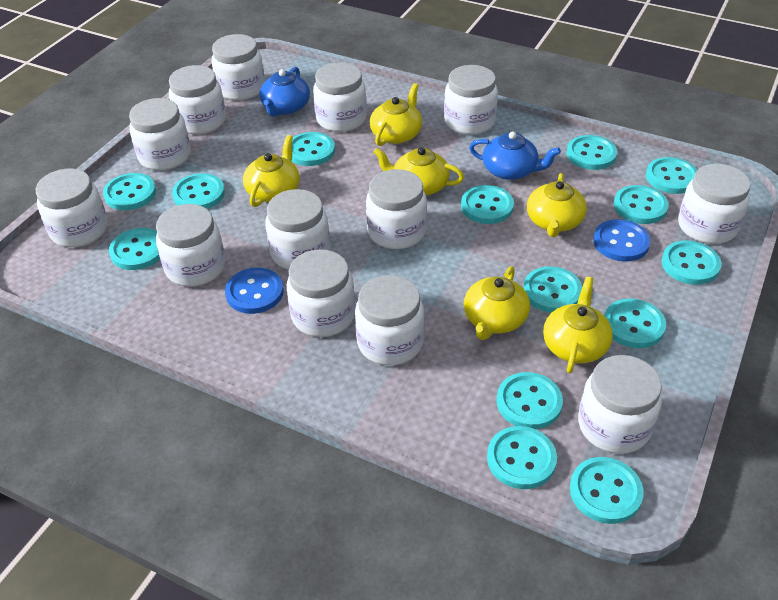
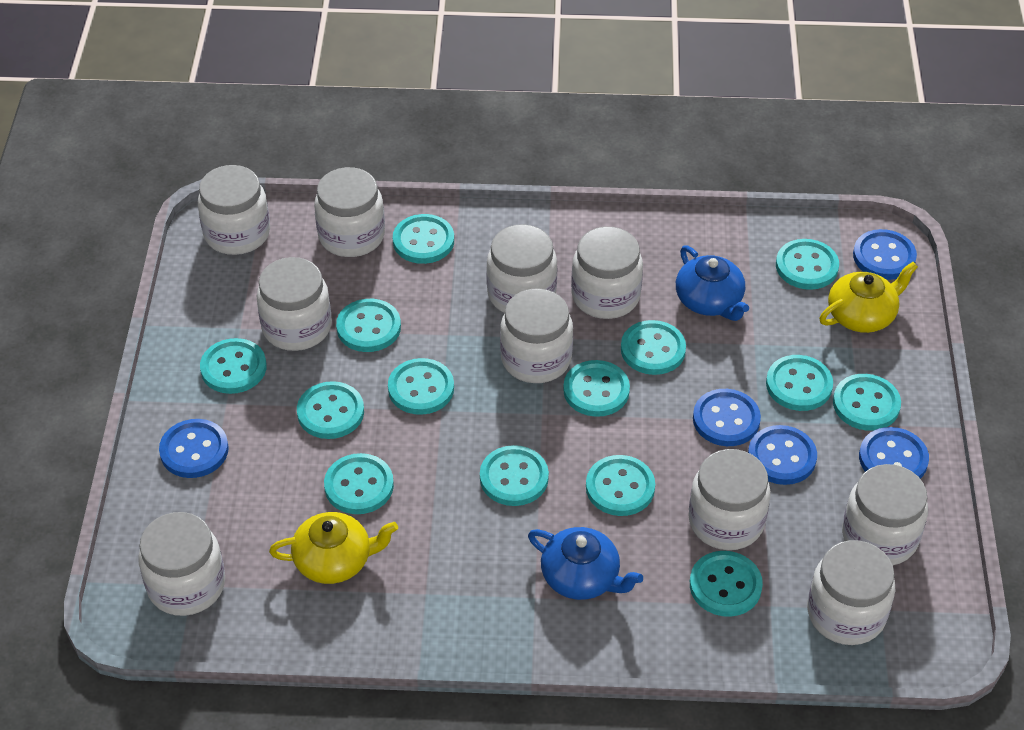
blue button: 2 -> 5
white jar: 13 -> 10
yellow teapot: 6 -> 2

